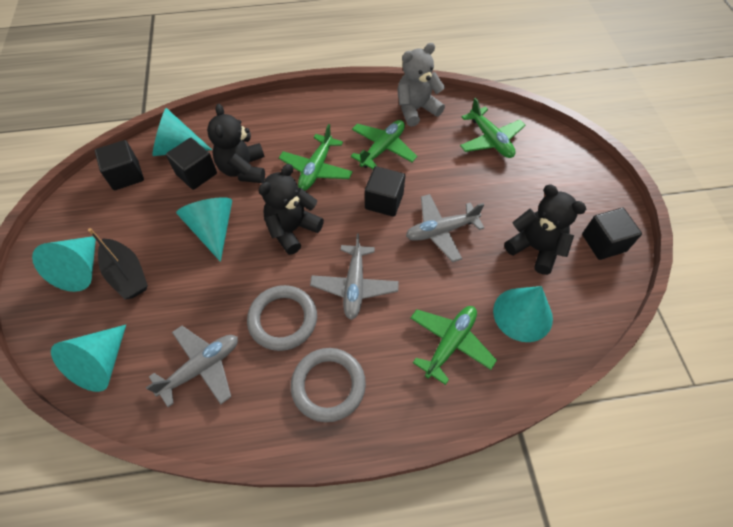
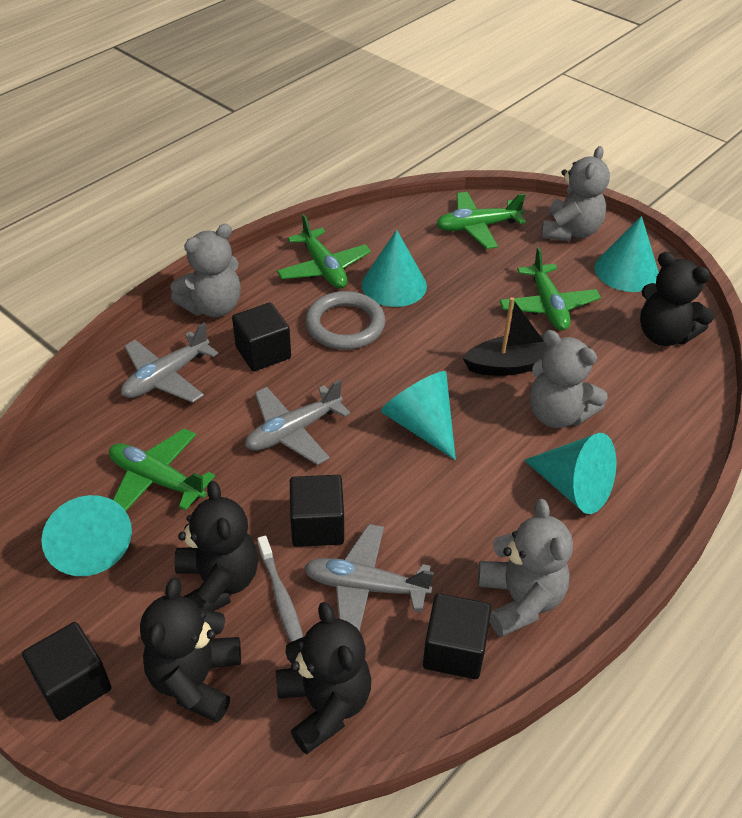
black teddy bear: 3 -> 4
grey ring: 2 -> 1
grey teddy bear: 1 -> 4
grey toothbrush: 0 -> 1

